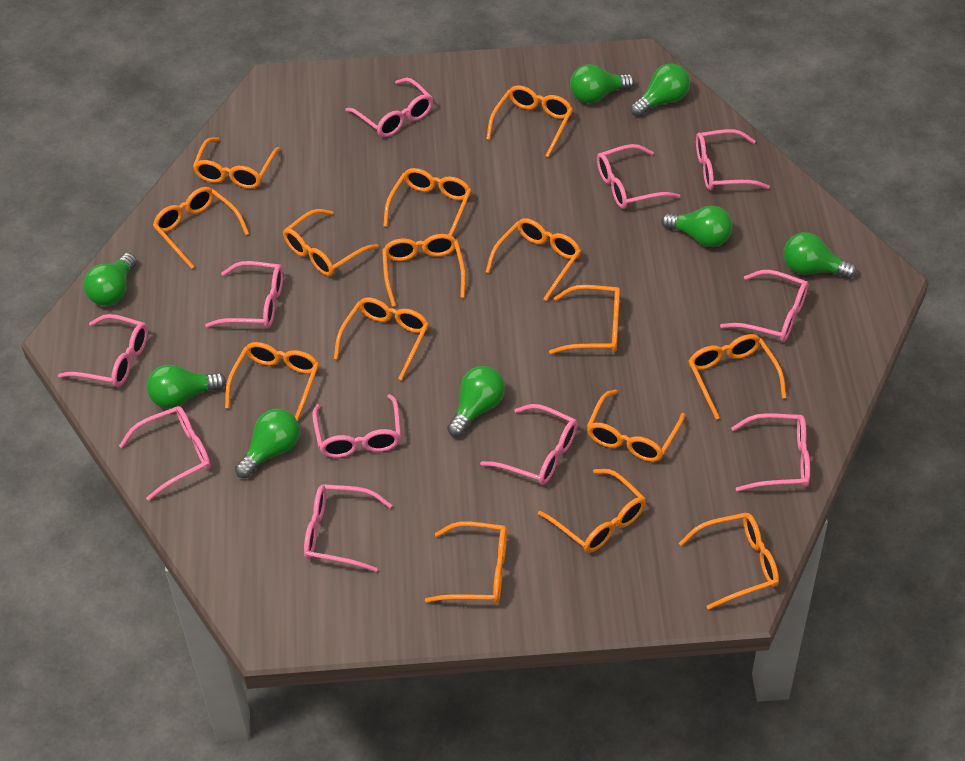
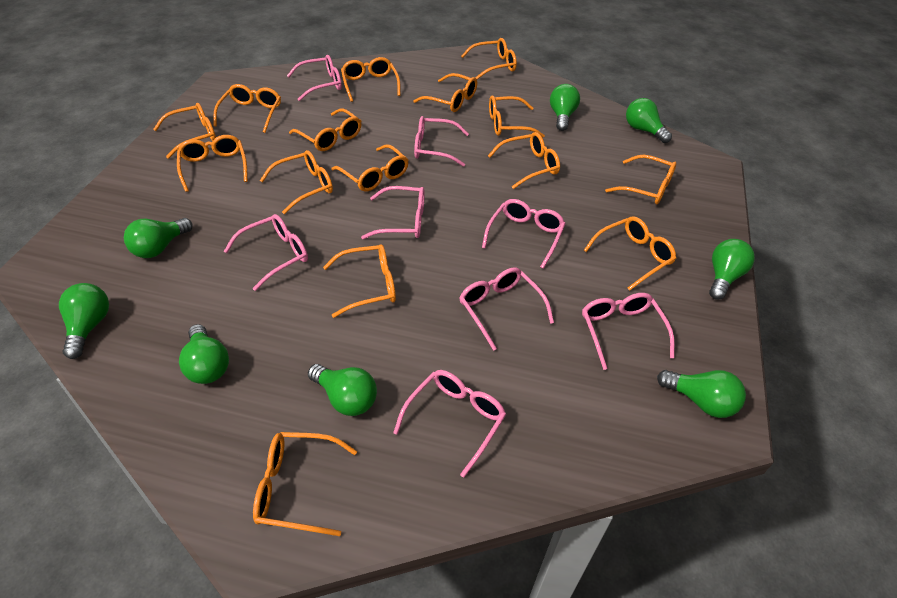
pink glasses: 11 -> 8

